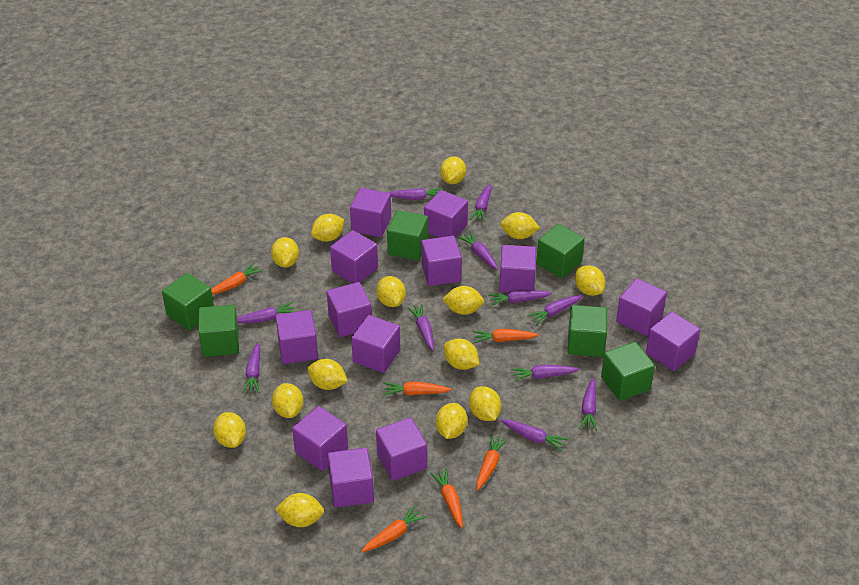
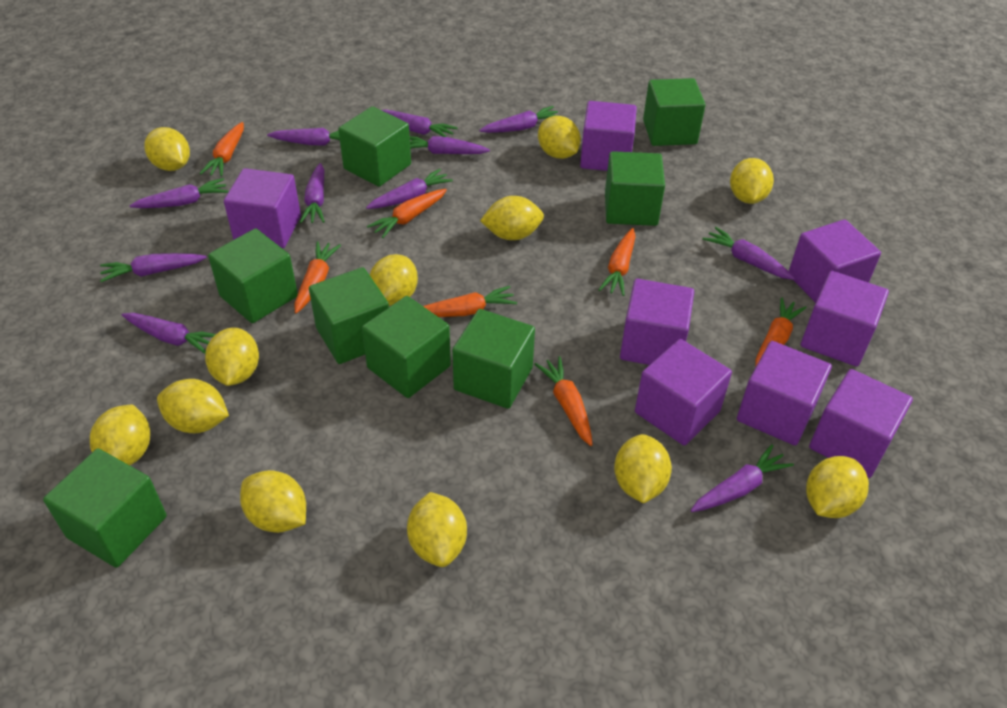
green cube: 6 -> 8
orange carrot: 6 -> 7
purple cube: 13 -> 8
yellow lemon: 14 -> 12

